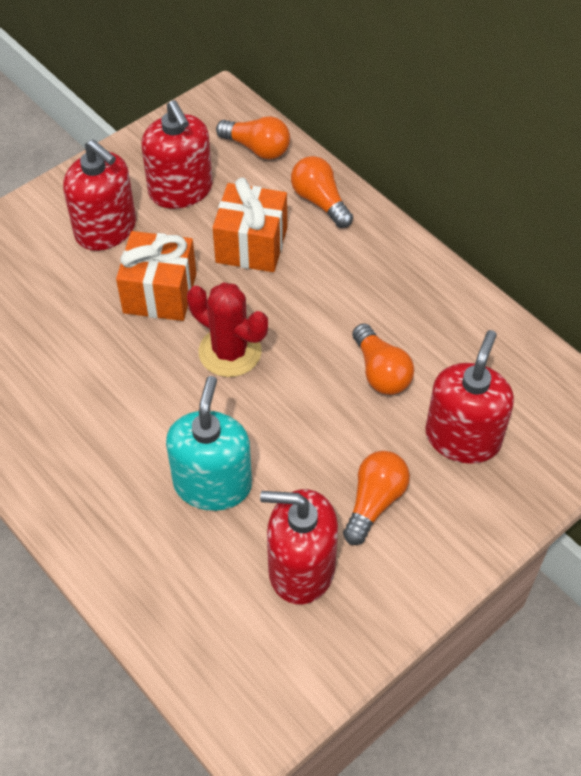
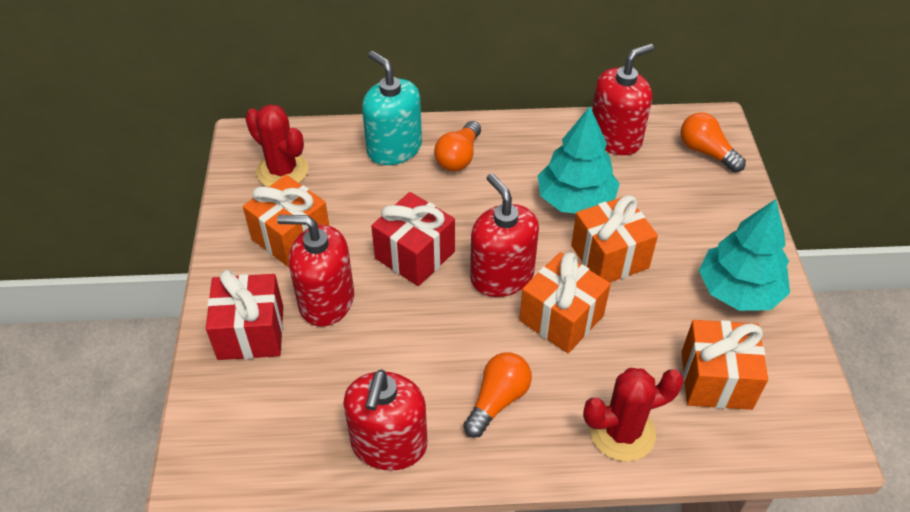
orange gift: 2 -> 4
orange light bulb: 4 -> 3
red cactus: 1 -> 2
red gift: 0 -> 2
turquoise tree: 0 -> 2

